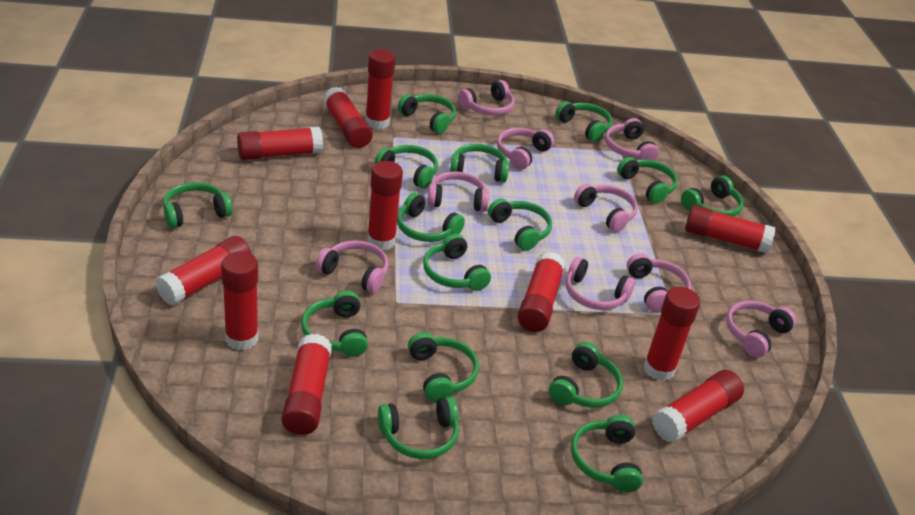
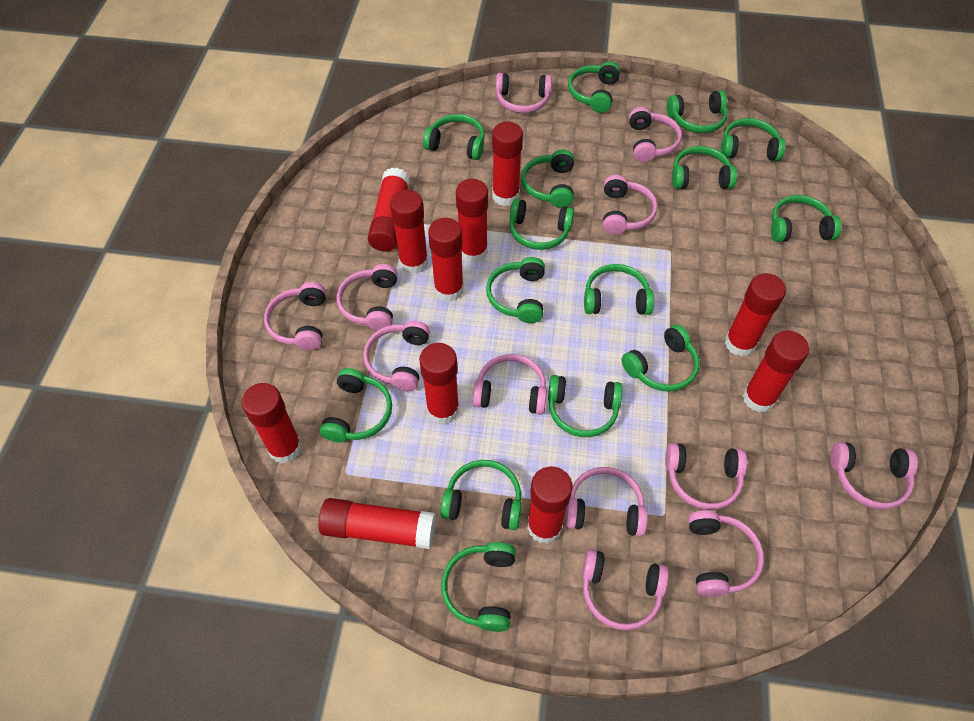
pink headphones: 9 -> 12

